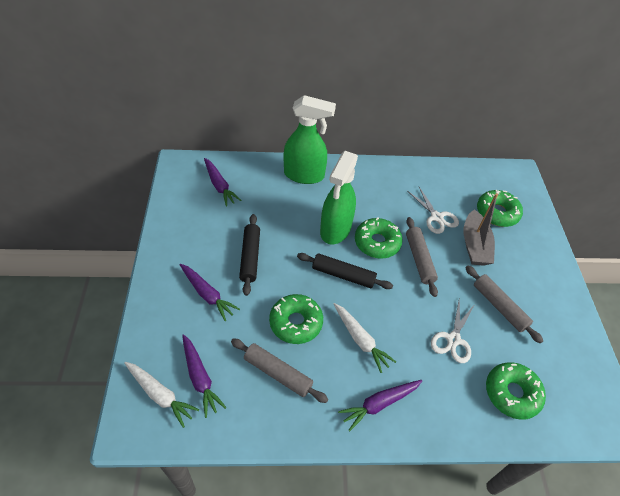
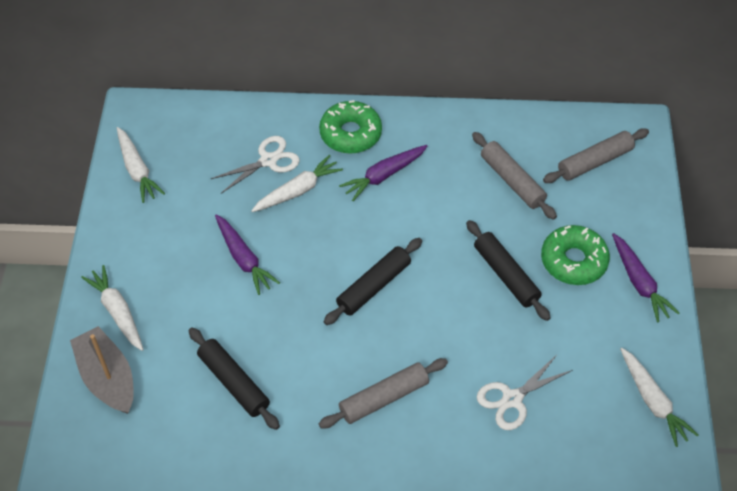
black rolling pin: 2 -> 3
green donut: 4 -> 2
green spray bottle: 2 -> 0
purple carrot: 4 -> 3
white carrot: 2 -> 4

